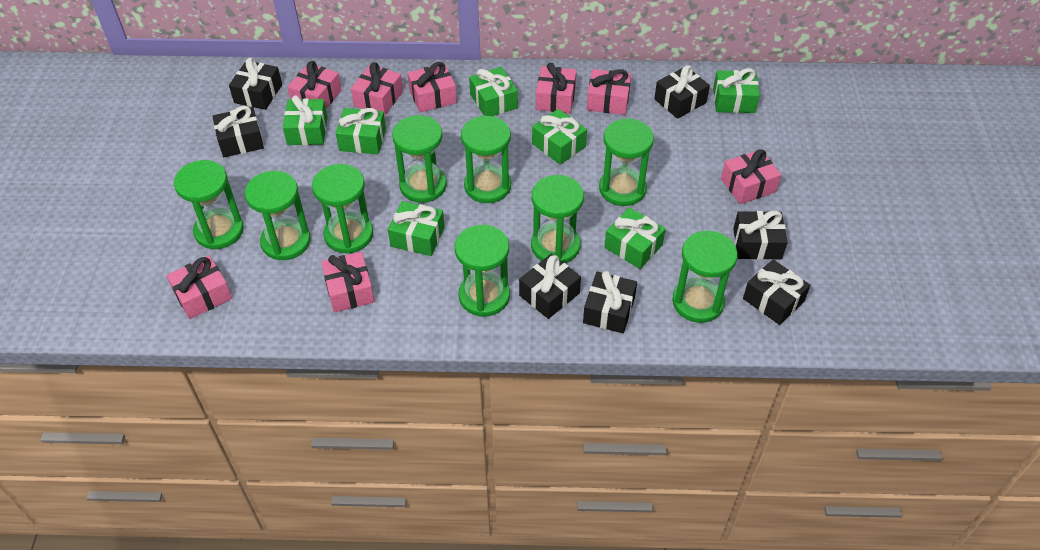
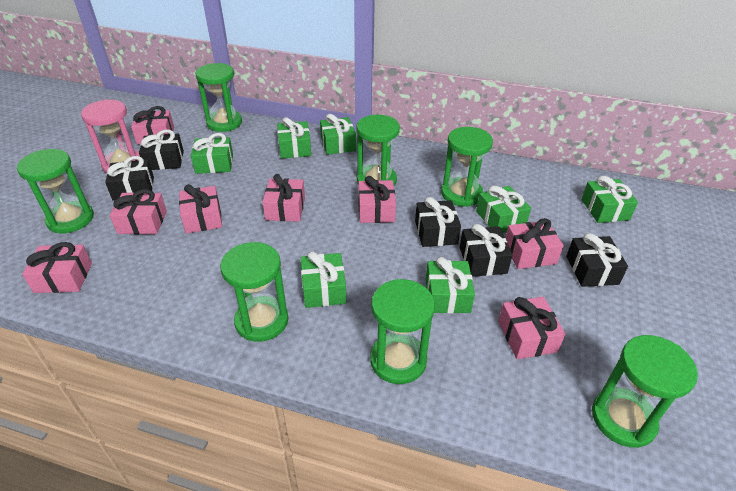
black gift: 7 -> 5
green hourglass: 9 -> 7
pink hourglass: 0 -> 1

